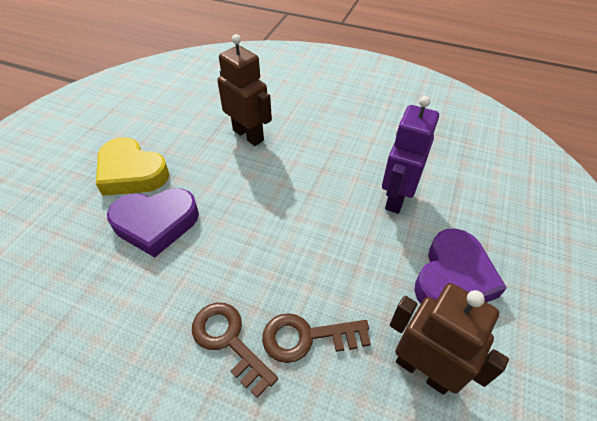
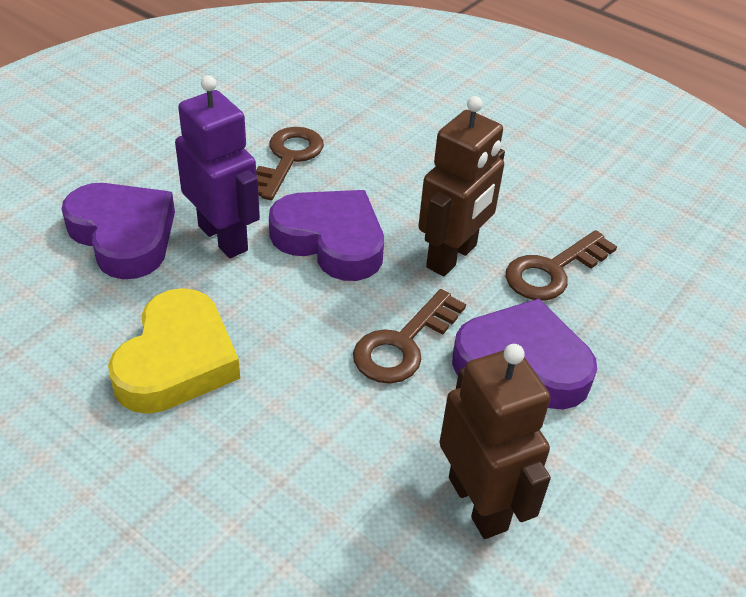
brown key: 2 -> 3
purple heart: 2 -> 3

